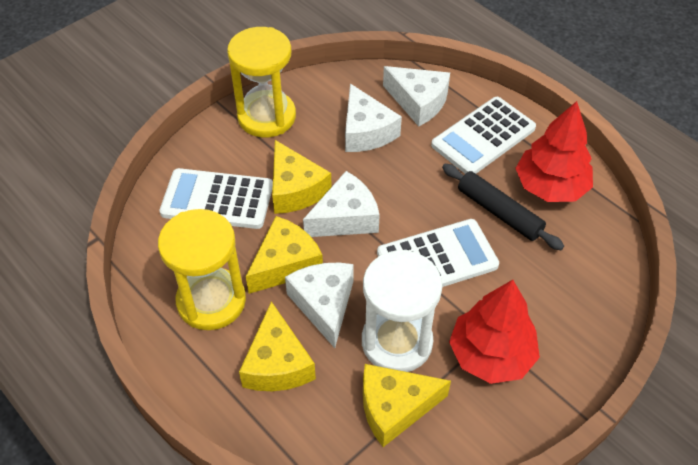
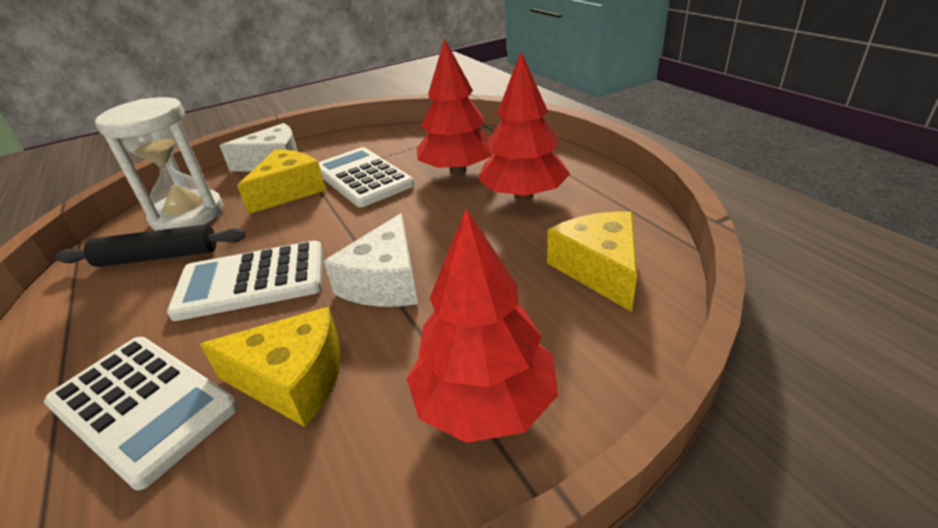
red tree: 2 -> 3
white cheese: 4 -> 2
yellow cheese: 4 -> 3
yellow hourglass: 2 -> 0

